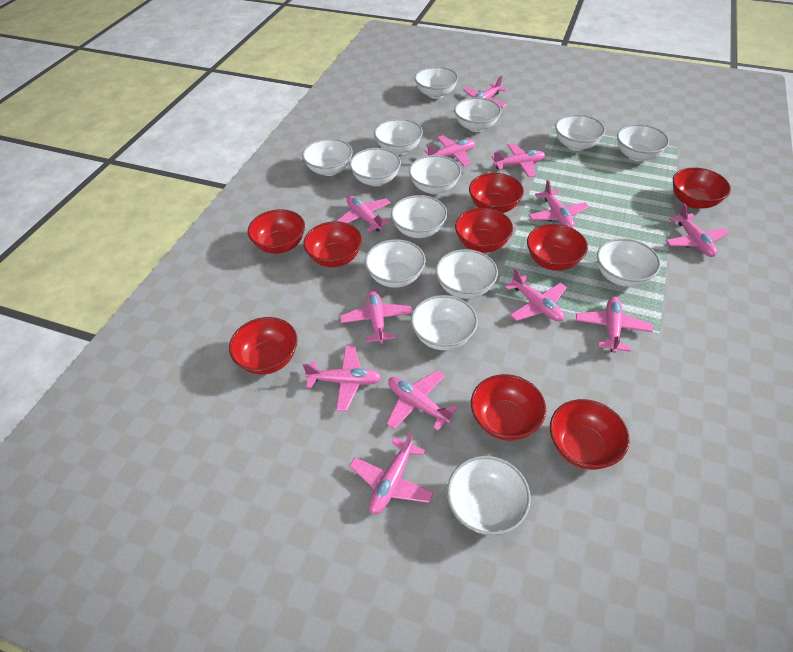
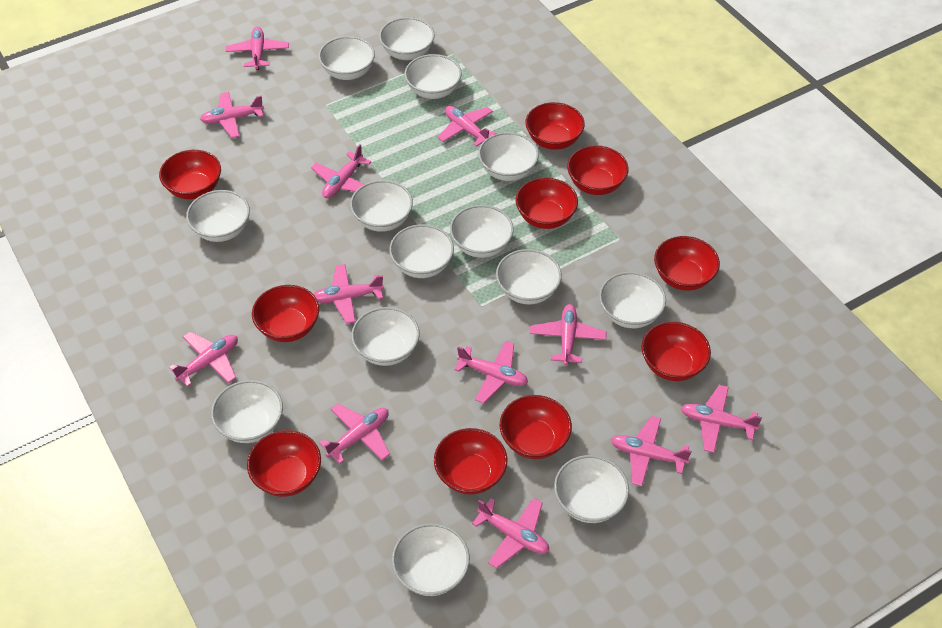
red bowl: 9 -> 10

